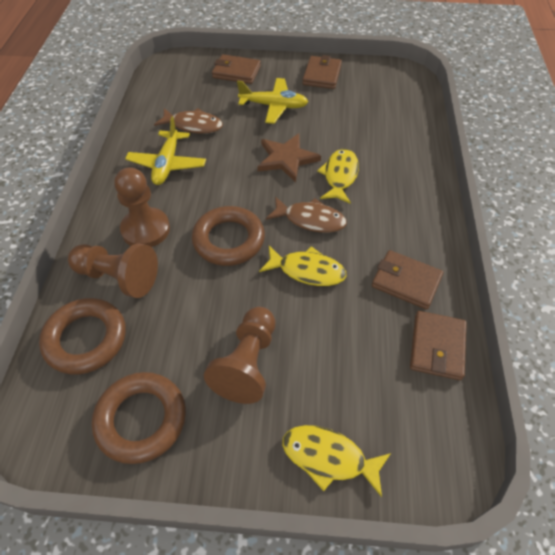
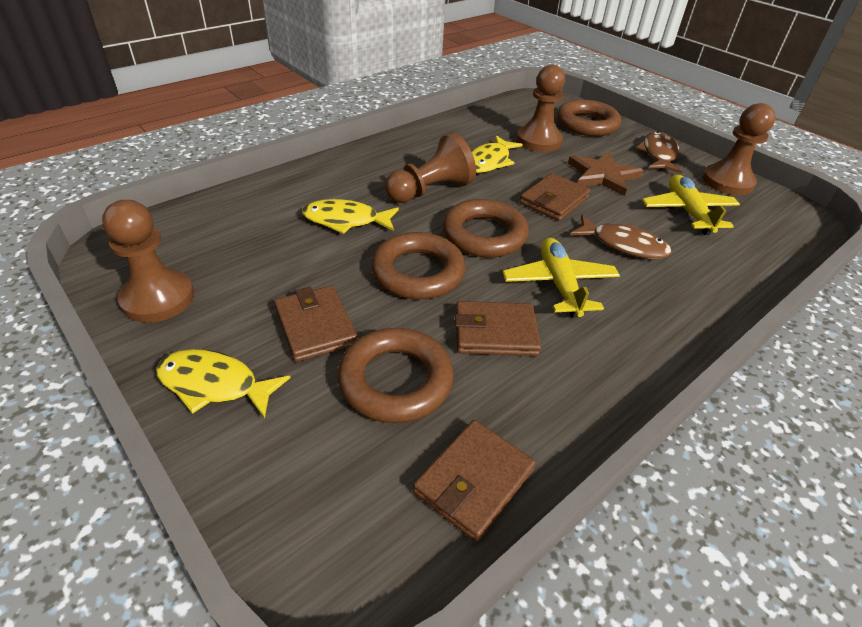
brown pawn: 3 -> 4
brown ring: 3 -> 4

